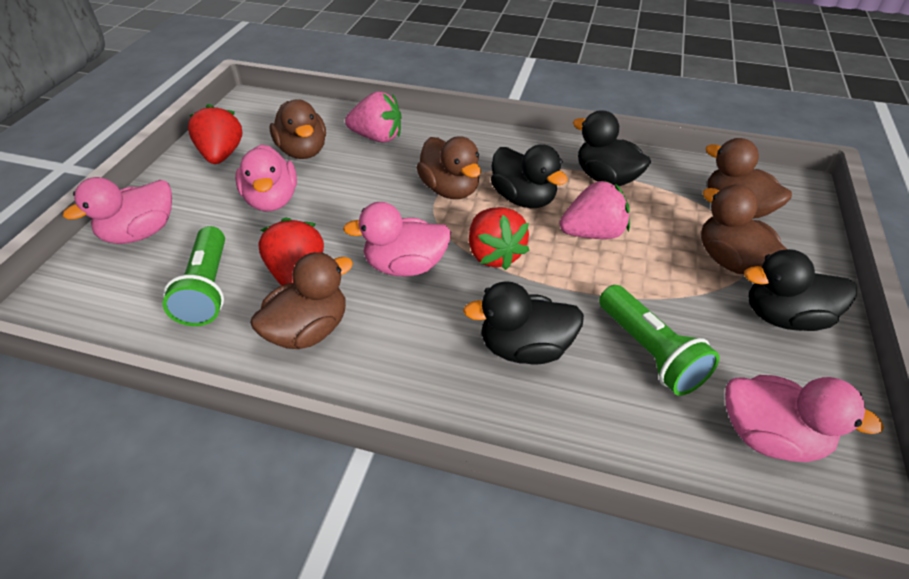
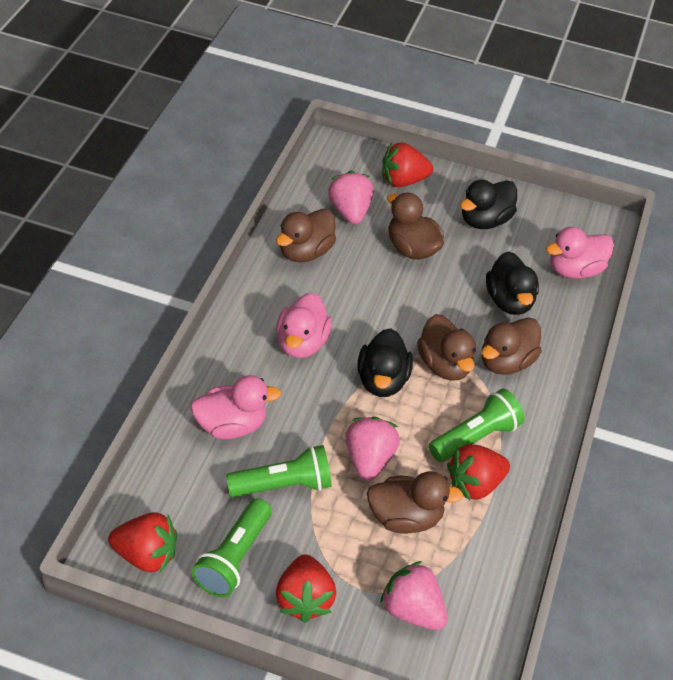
black duck: 4 -> 3
green flashlight: 2 -> 3
pink duck: 4 -> 3
pink strawberry: 2 -> 3
red strawberry: 3 -> 4

